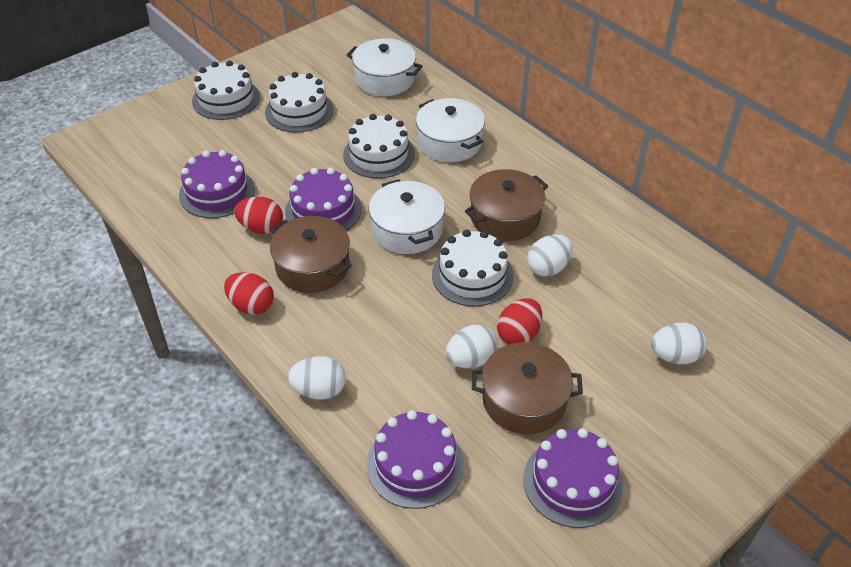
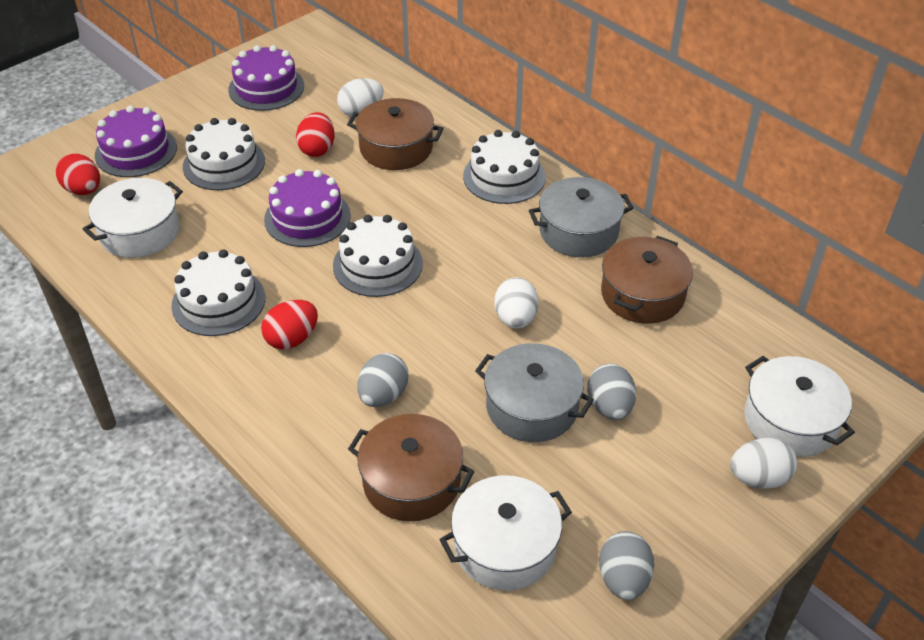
grey egg: 0 -> 3
grey pot: 0 -> 2
purple cake: 4 -> 3
white egg: 4 -> 3

